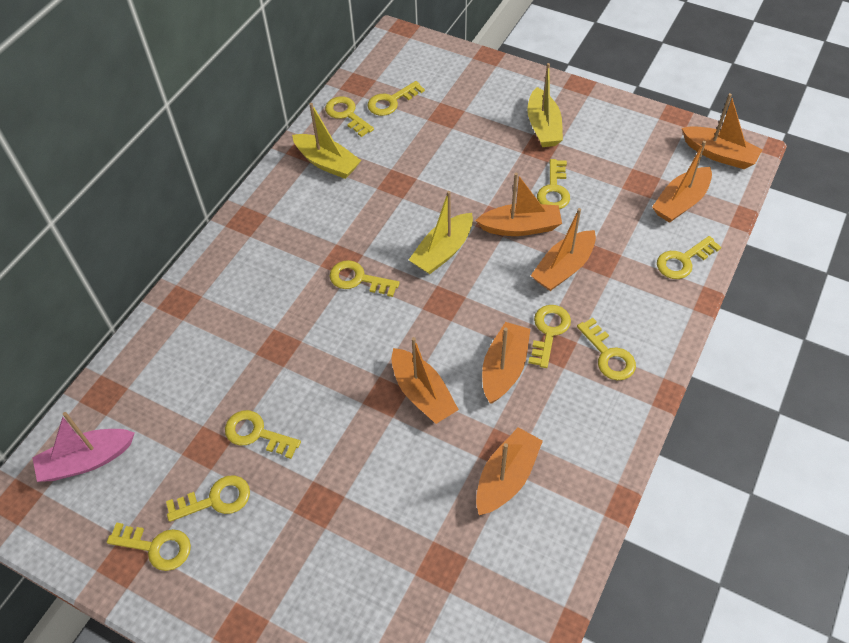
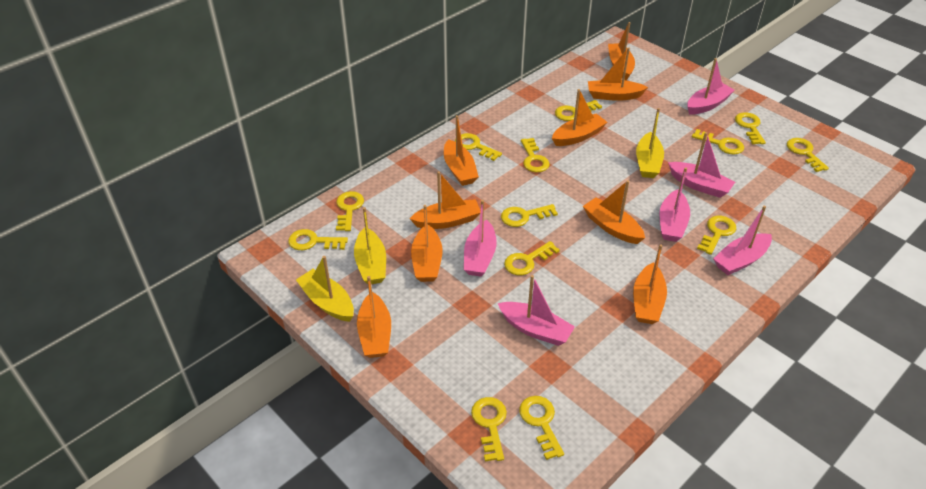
orange boat: 7 -> 9
pink boat: 1 -> 6
yellow key: 10 -> 13

